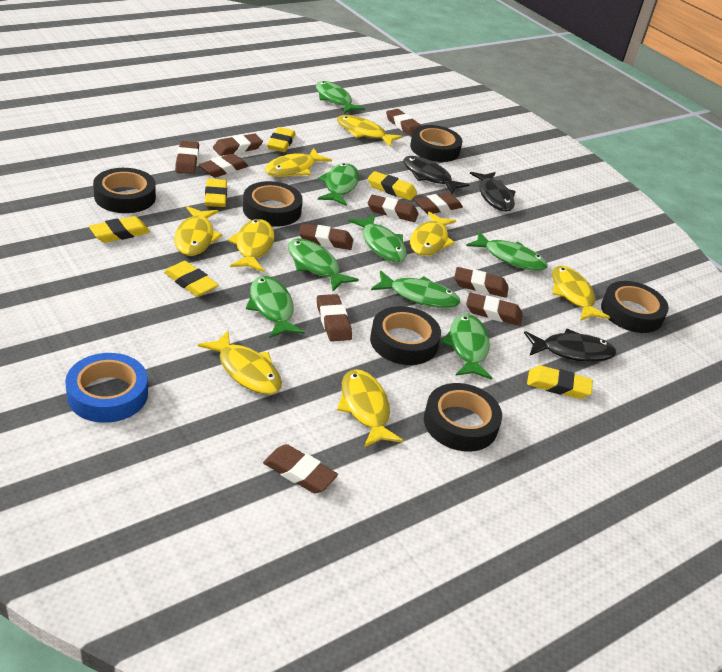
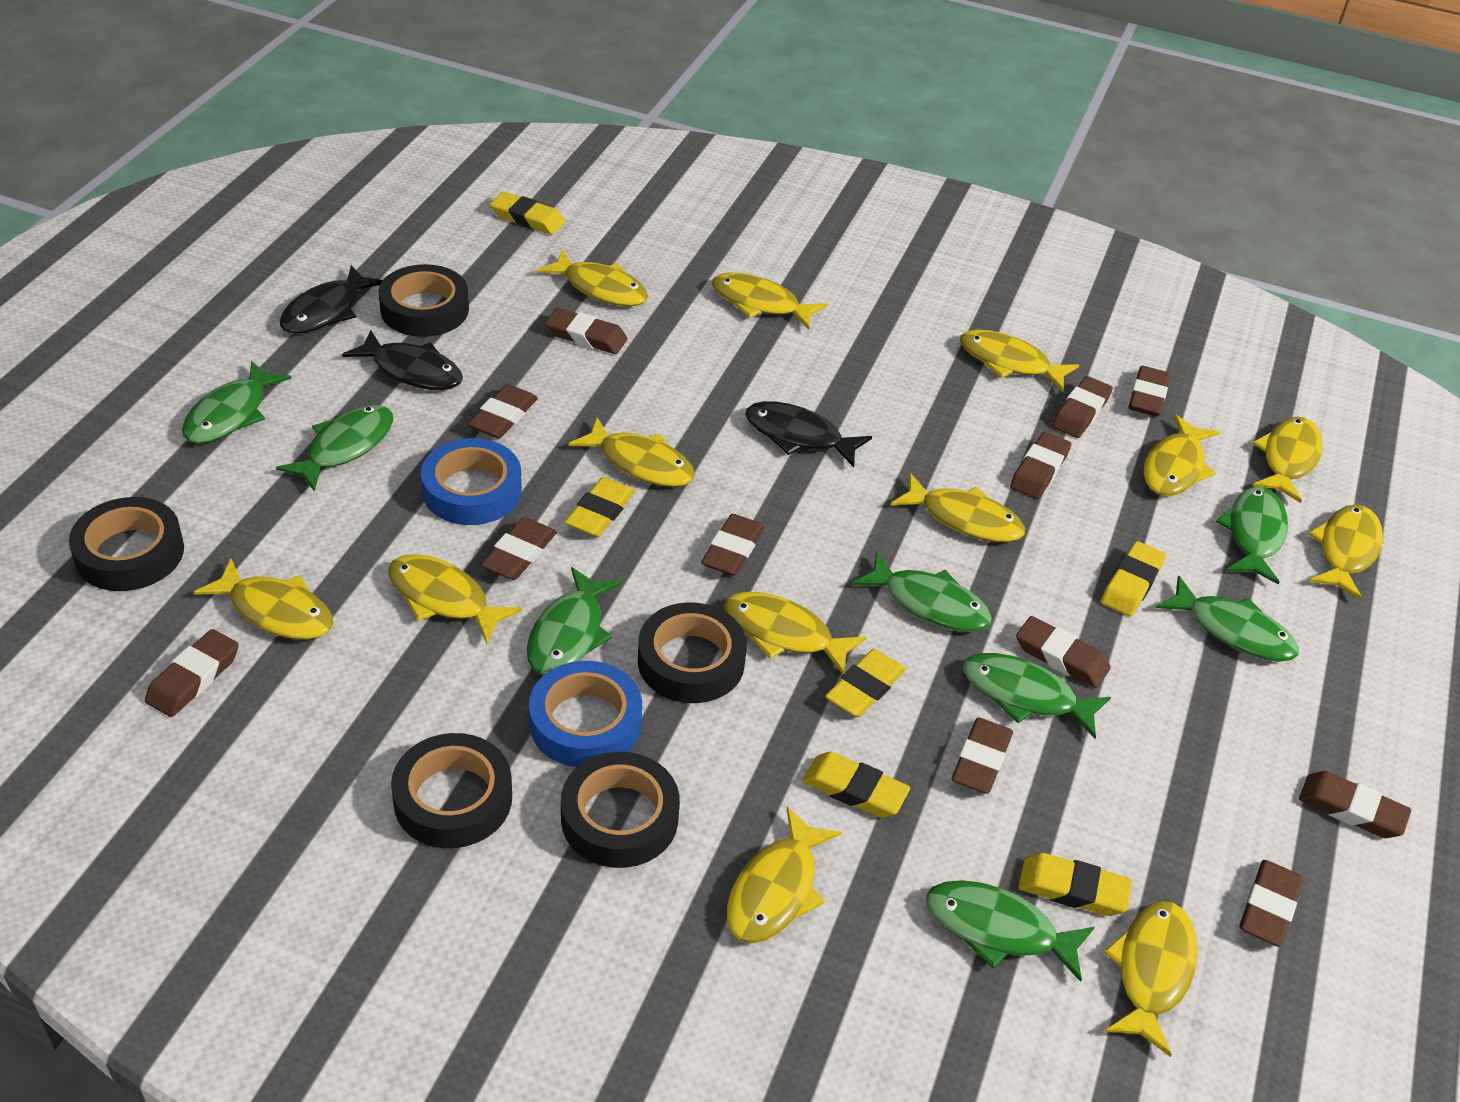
black tape: 6 -> 5
blue tape: 1 -> 2
brown eraser: 11 -> 12
yellow fish: 8 -> 13

